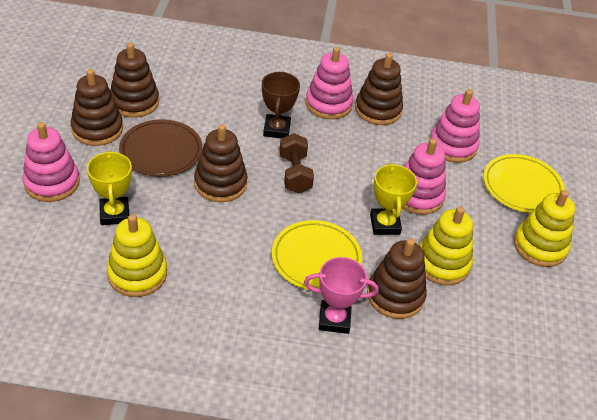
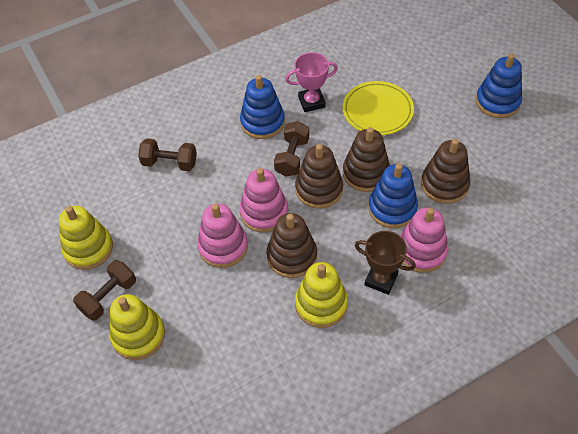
blue stacking toy: 0 -> 3
brown dumbbell: 1 -> 3
brown plate: 1 -> 0
brown stacking toy: 5 -> 4
pink stacking toy: 4 -> 3
yellow plate: 2 -> 1
yellow trophy: 2 -> 0

